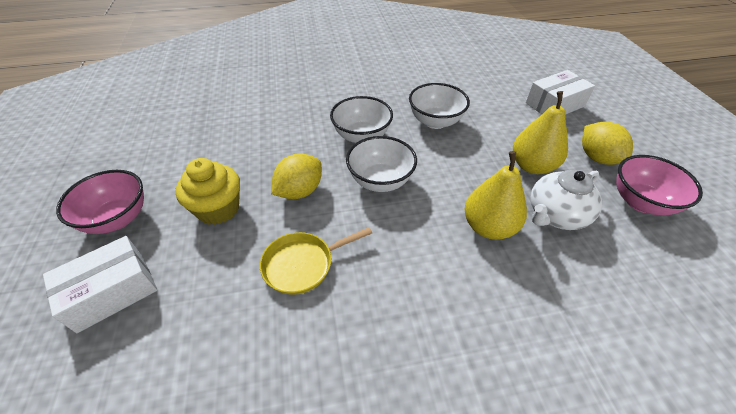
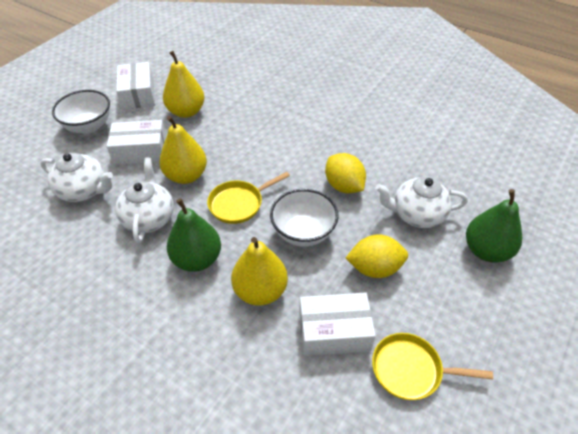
green pear: 0 -> 2
pink bowl: 2 -> 0
white bowl: 3 -> 2
white box: 2 -> 3
white teapot: 1 -> 3
yellow cupcake: 1 -> 0
yellow pan: 1 -> 2
yellow pear: 2 -> 3

